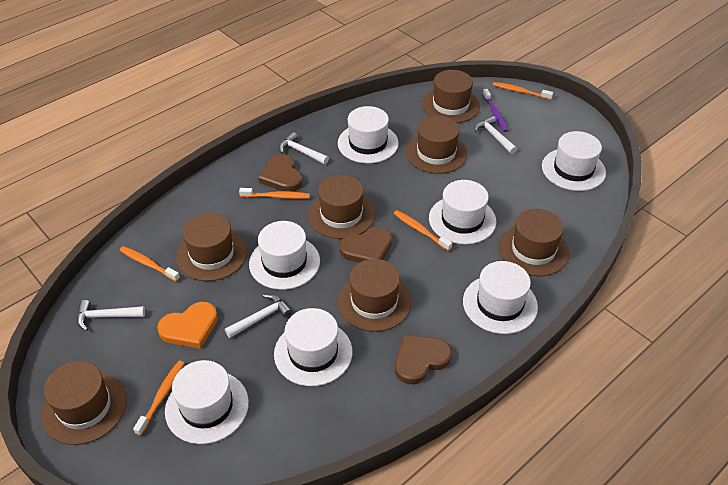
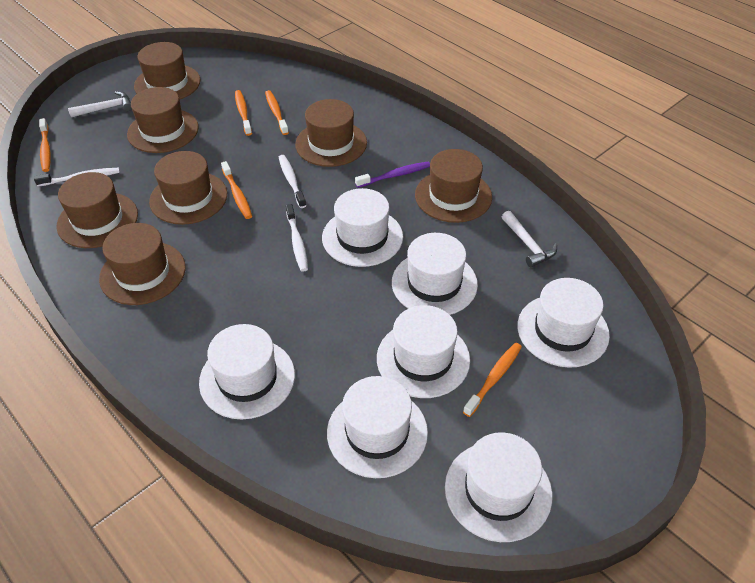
brown heart: 3 -> 0
orange heart: 1 -> 0
white hammer: 4 -> 2
white toothbrush: 0 -> 3

